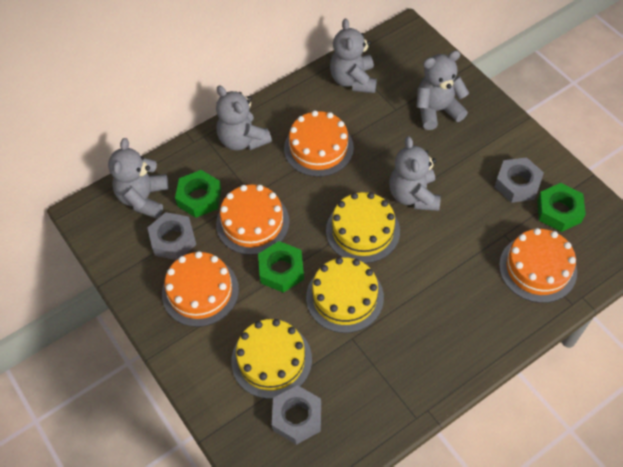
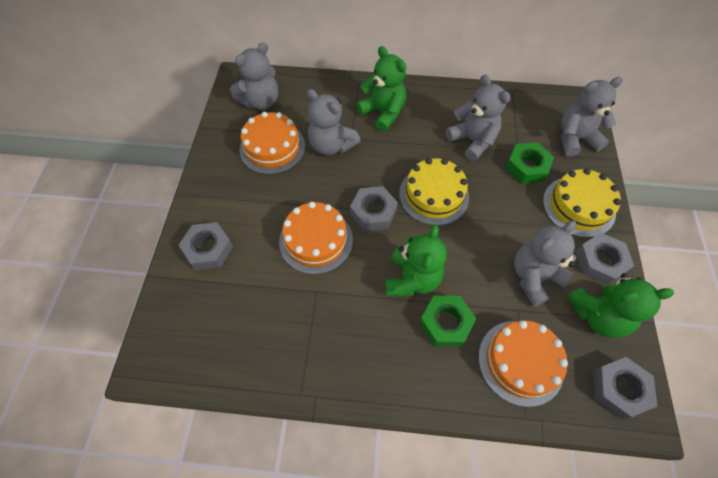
green nut: 3 -> 2
green teddy bear: 0 -> 3
grey nut: 3 -> 4
orange cake: 4 -> 3
yellow cake: 3 -> 2

